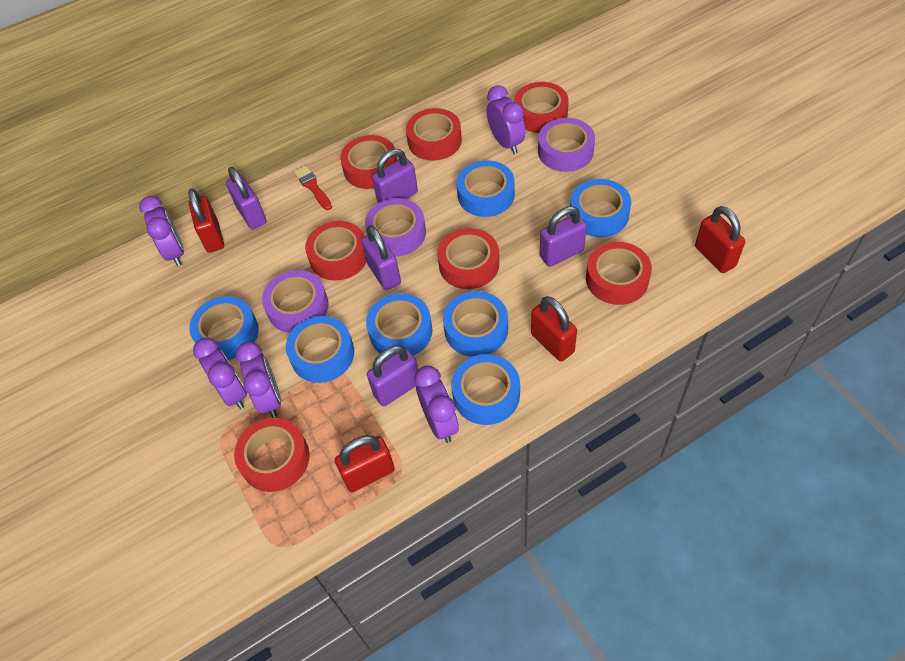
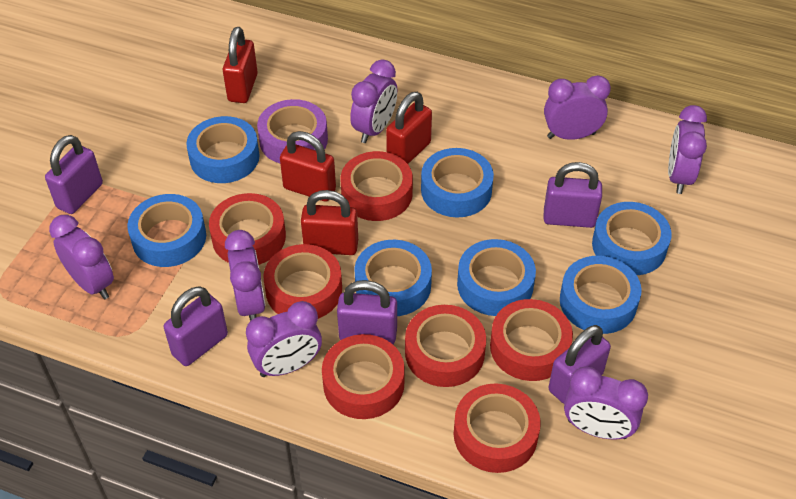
purple clock: 5 -> 7
purple tape: 3 -> 1
red brush: 1 -> 0

